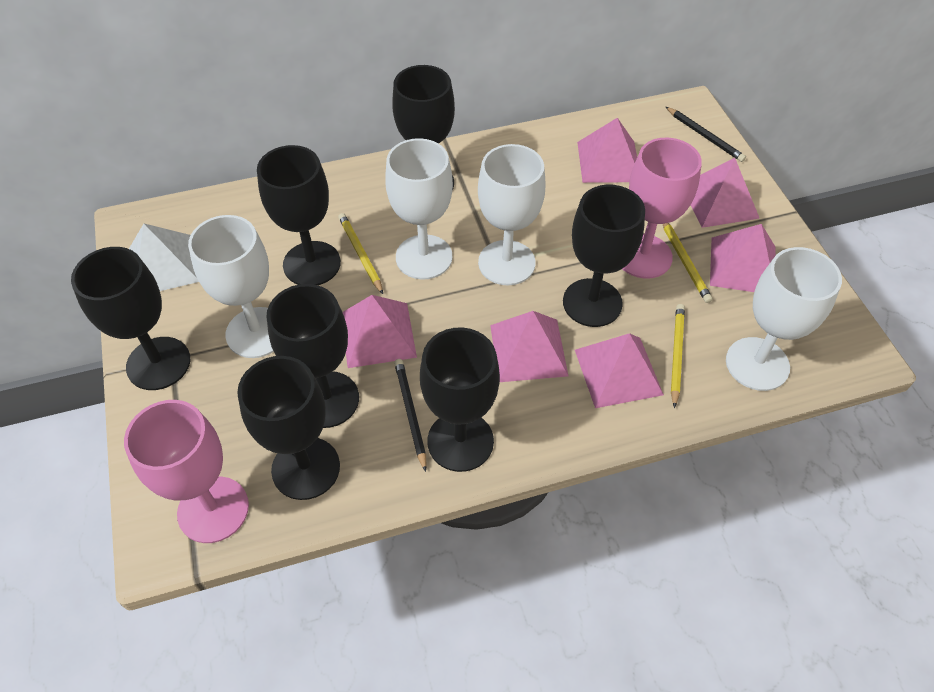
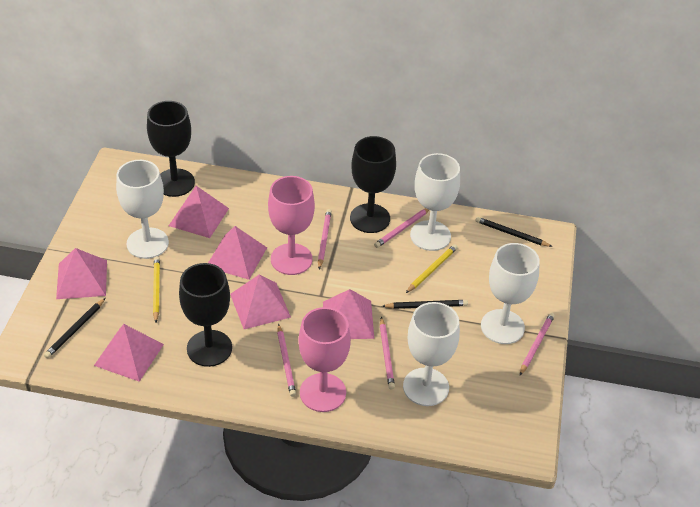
black goblet: 7 -> 3
black pencil: 2 -> 3
pink pencil: 0 -> 5
white pyramid: 1 -> 0
yellow pencil: 3 -> 2

